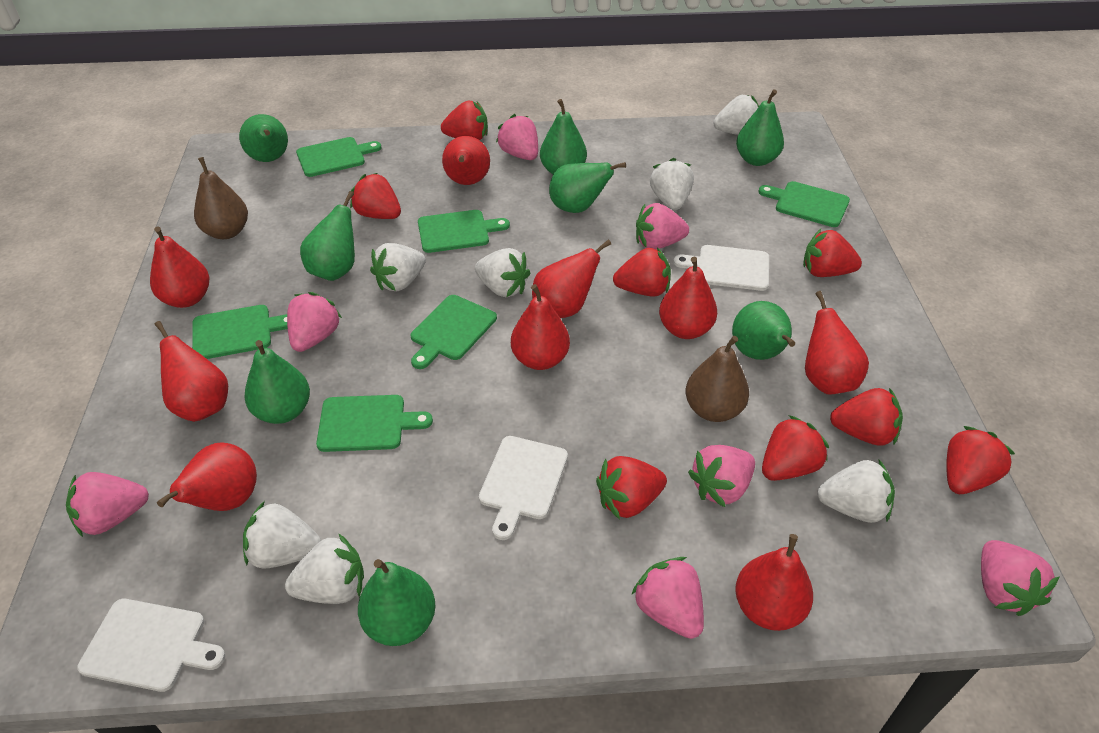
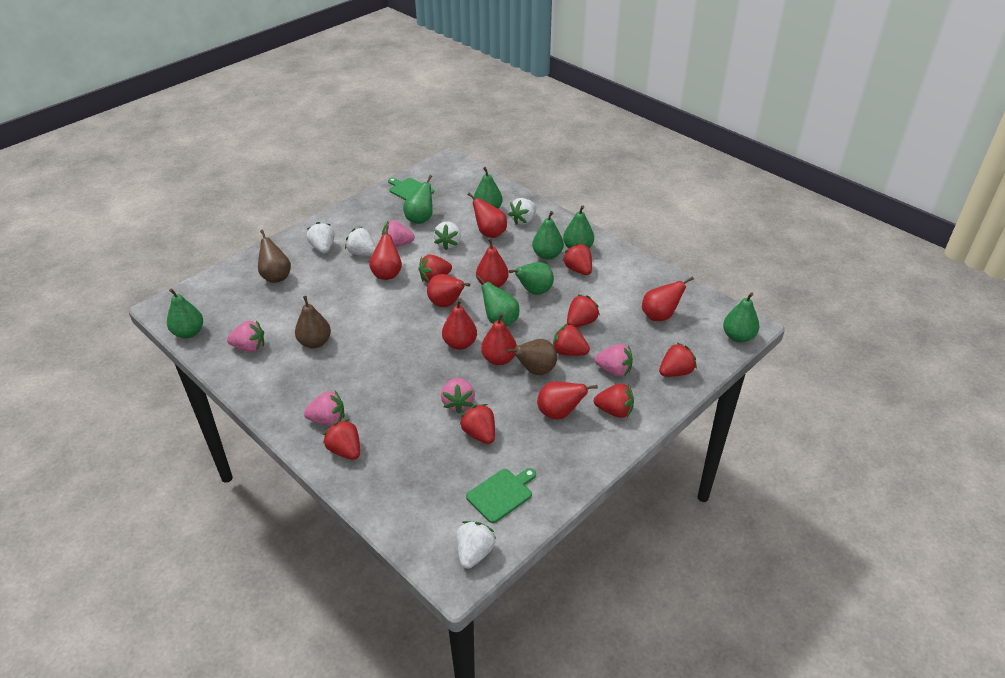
brown pear: 2 -> 3
green cutting board: 6 -> 2
pink strawberry: 7 -> 5
red pear: 9 -> 8
white cutting board: 3 -> 0
white strawberry: 7 -> 5

